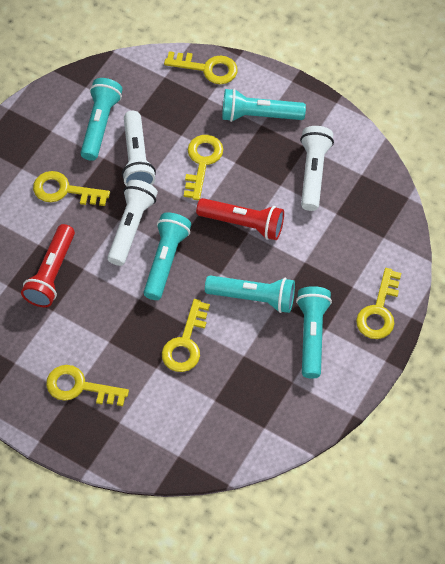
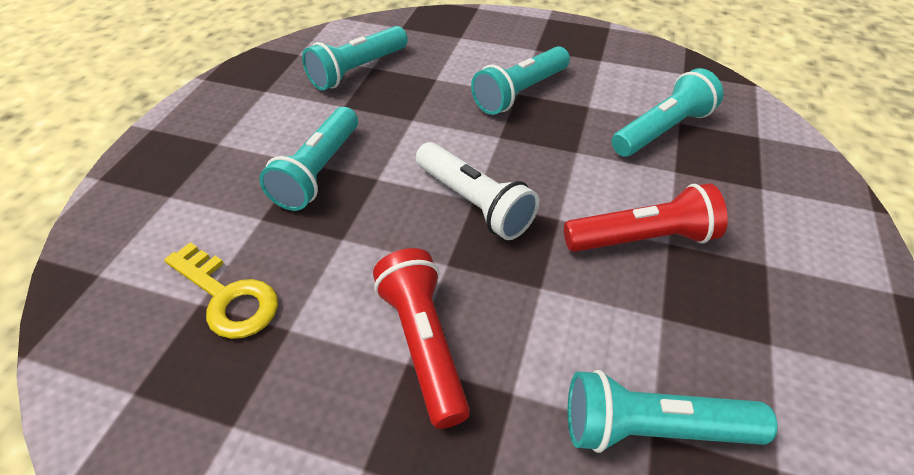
white flashlight: 3 -> 1
yellow key: 6 -> 1

